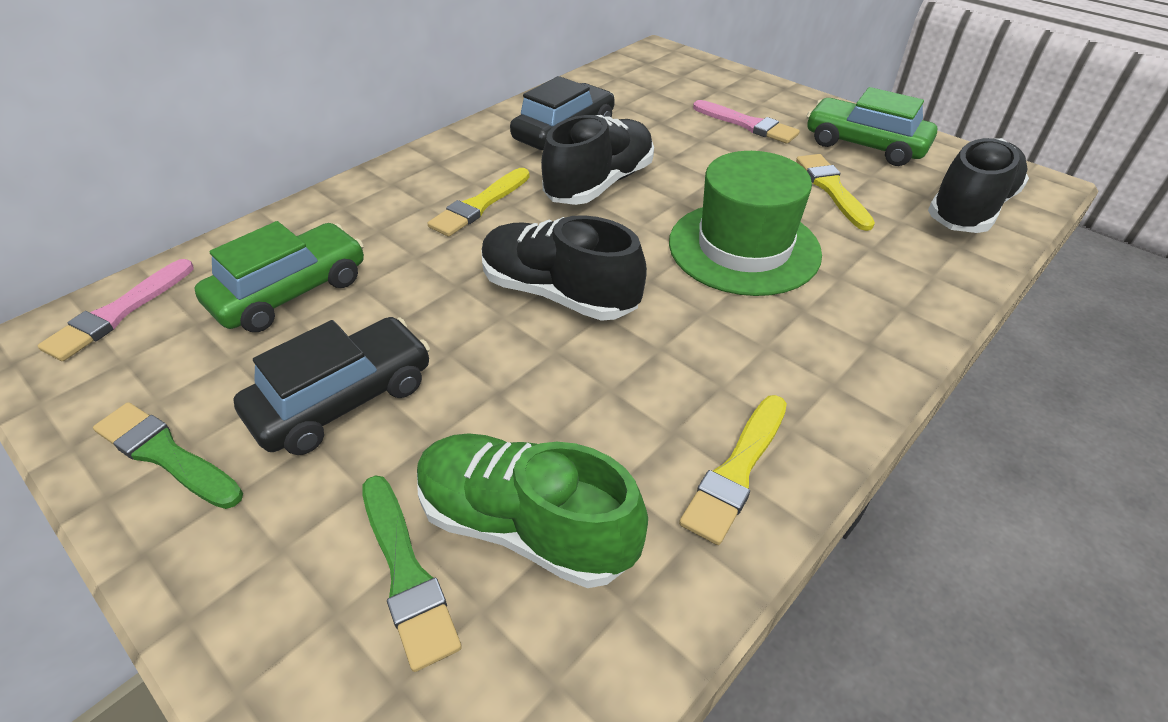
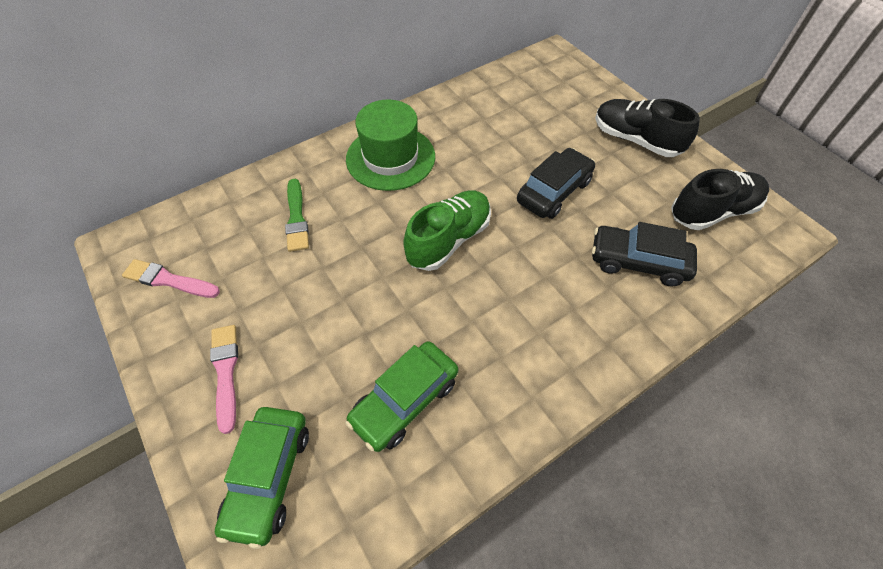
black shoe: 3 -> 2
green brush: 2 -> 1
yellow brush: 3 -> 0

